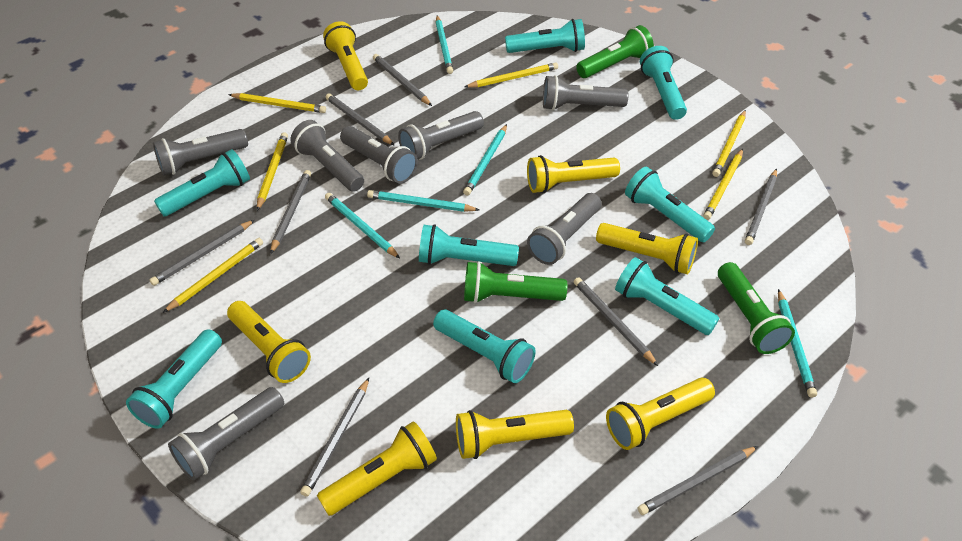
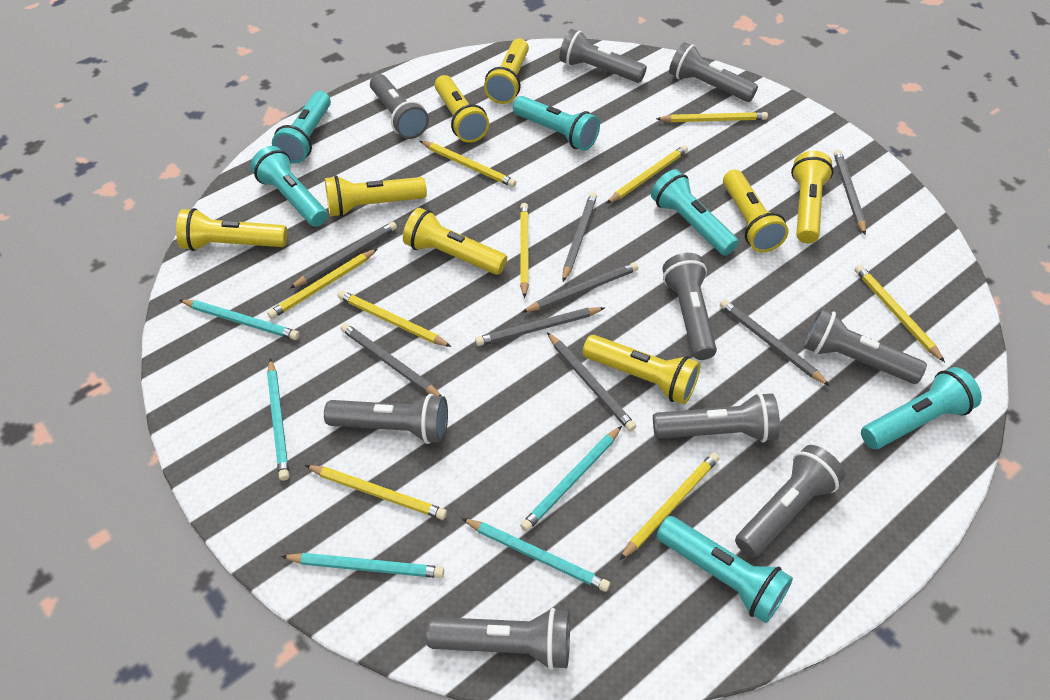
green flashlight: 3 -> 0
grey flashlight: 7 -> 9
turquoise flashlight: 8 -> 6
yellow flashlight: 7 -> 8
yellow pencil: 6 -> 9

